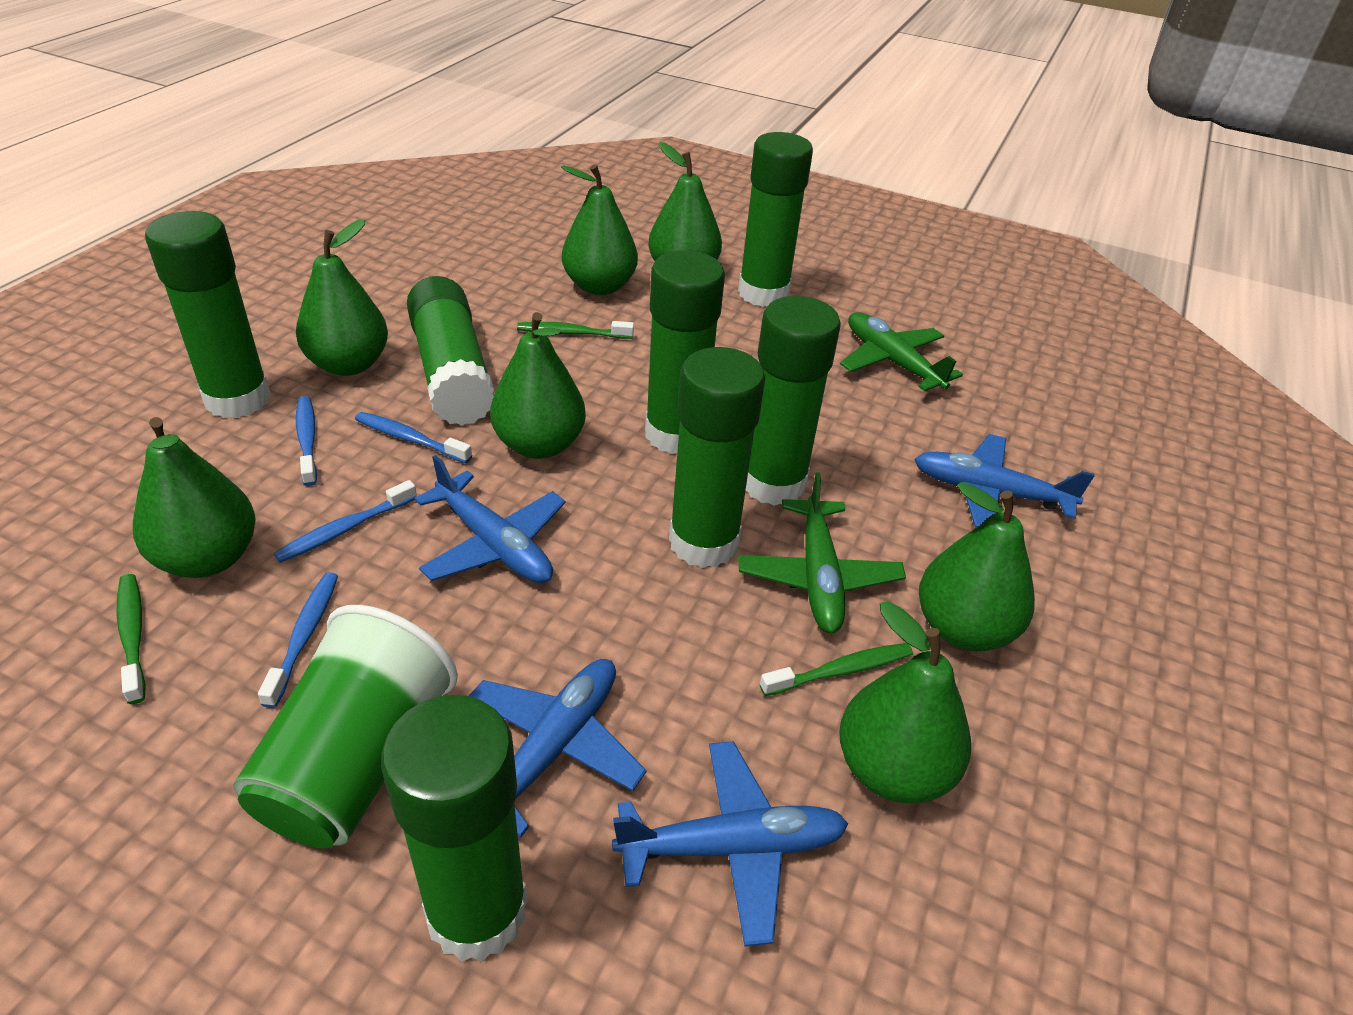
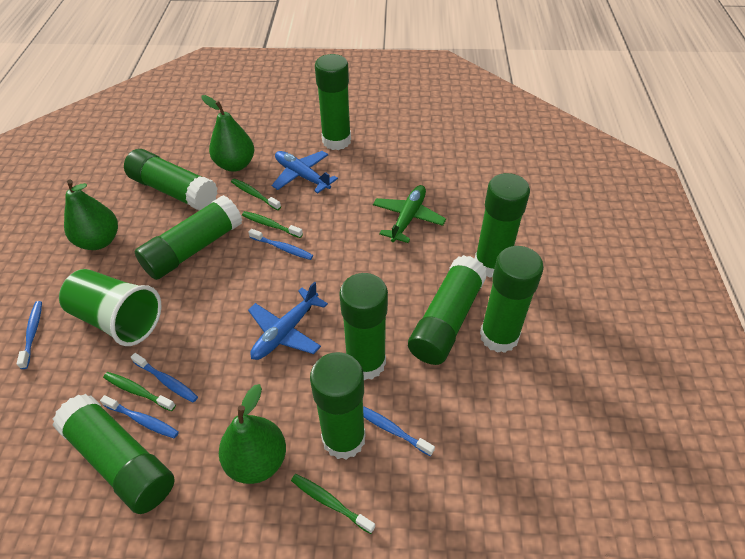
blue plane: 4 -> 2
blue toothbrush: 4 -> 5
green glue stick: 7 -> 9
green pear: 7 -> 3
green plane: 2 -> 1
green toothbrush: 3 -> 4

